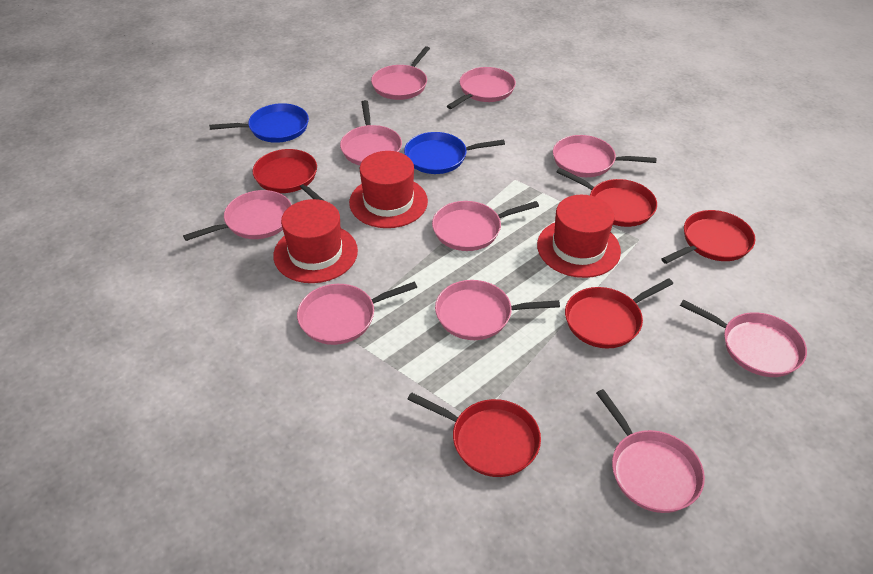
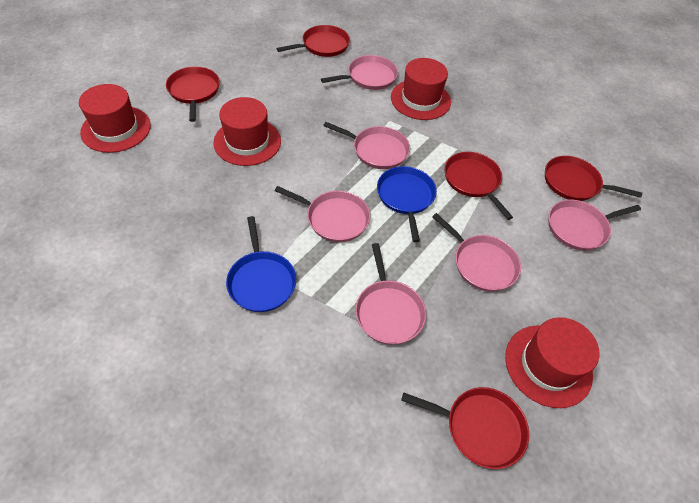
pink pan: 10 -> 6
red hat: 3 -> 4

